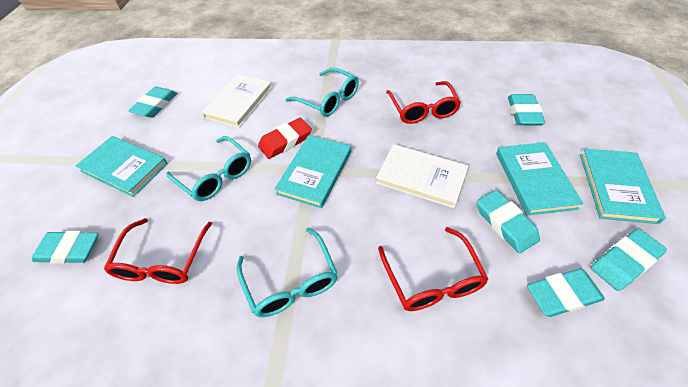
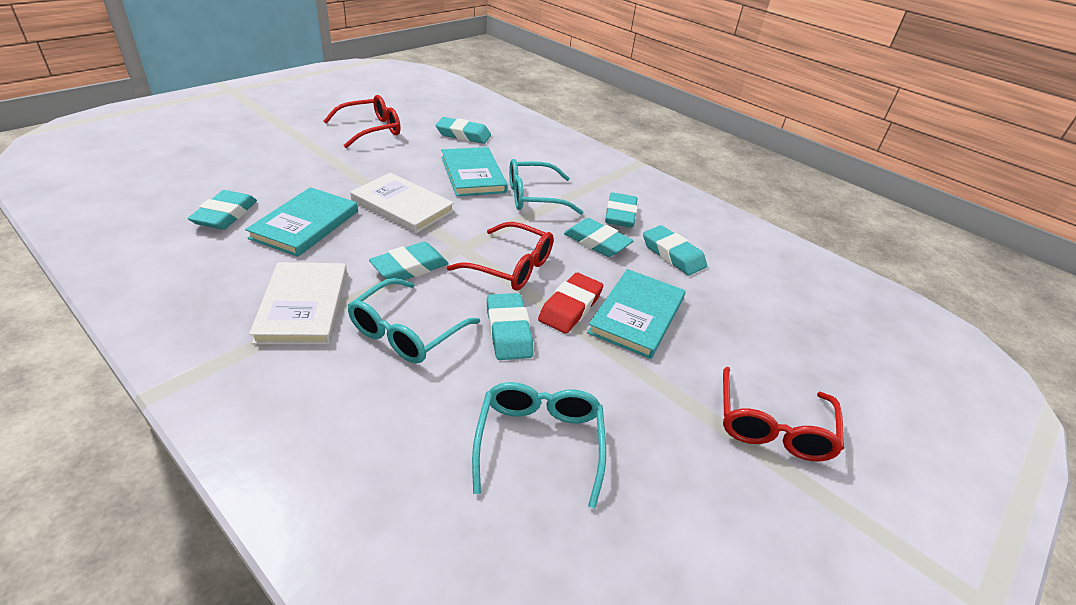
turquoise book: 4 -> 3
turquoise eraser: 6 -> 7

